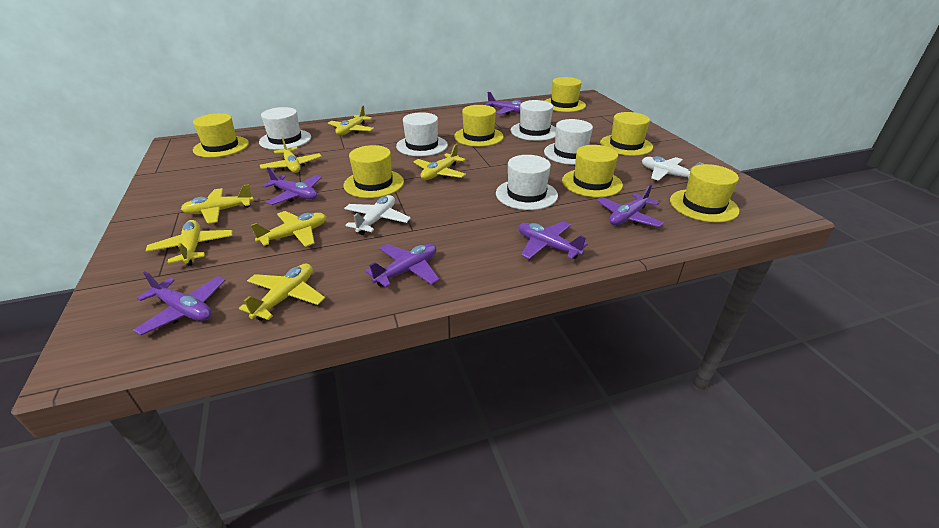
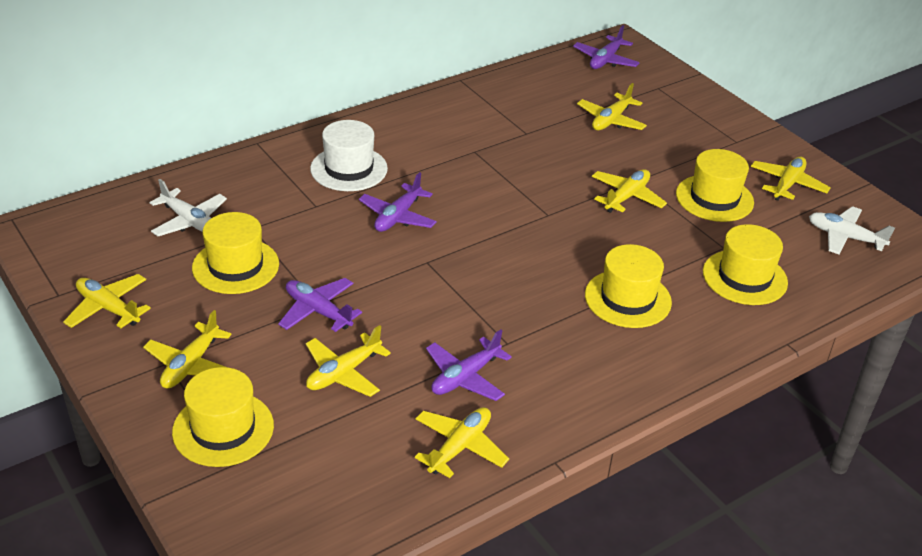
purple plane: 6 -> 4
white hat: 5 -> 1
yellow hat: 7 -> 5

